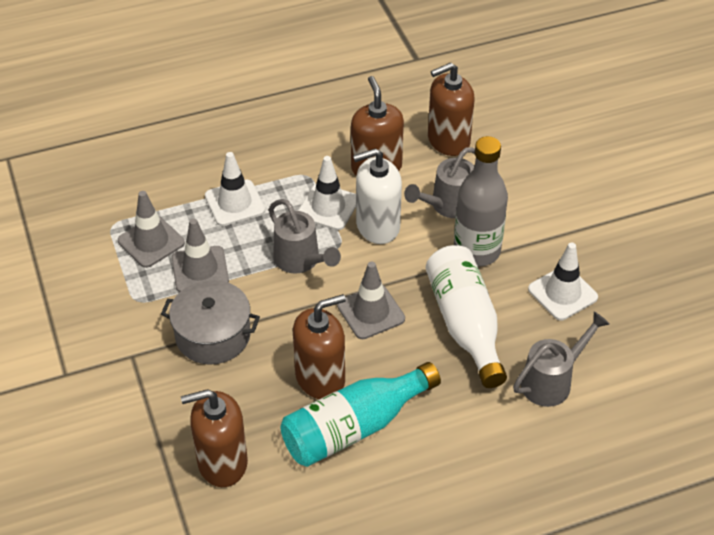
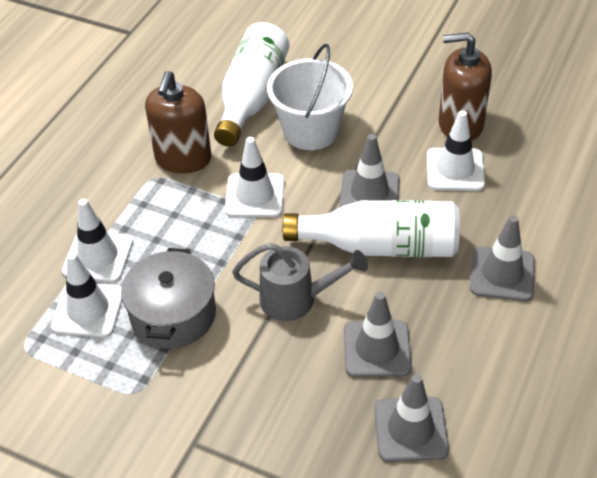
brown soap dispenser: 4 -> 2
grey bottle: 1 -> 0
grey traffic cone: 3 -> 4
grey watering can: 3 -> 1
turquoise bottle: 1 -> 0
white bottle: 1 -> 2
white bucket: 0 -> 1
white soap dispenser: 1 -> 0
white traffic cone: 3 -> 4

